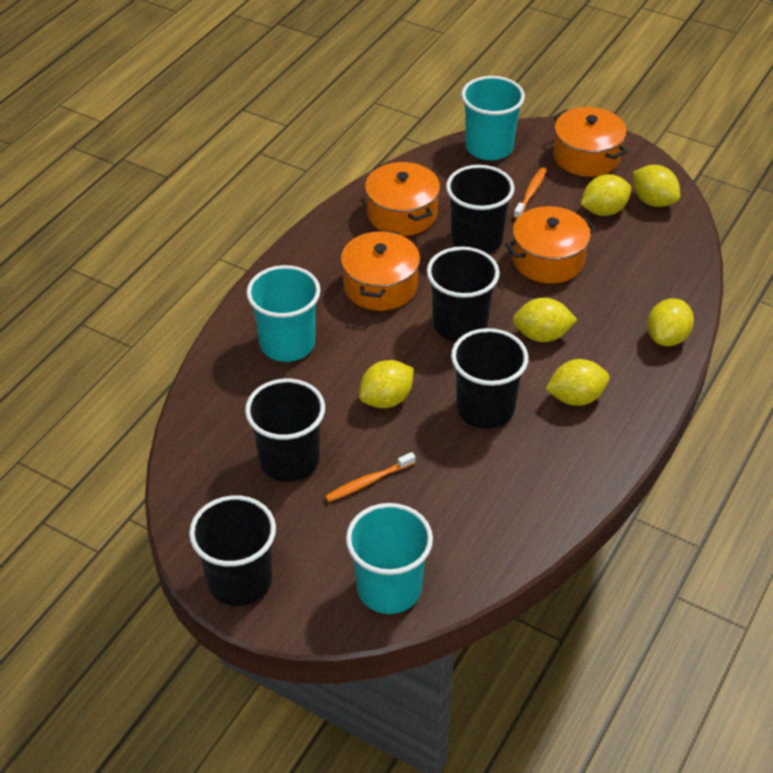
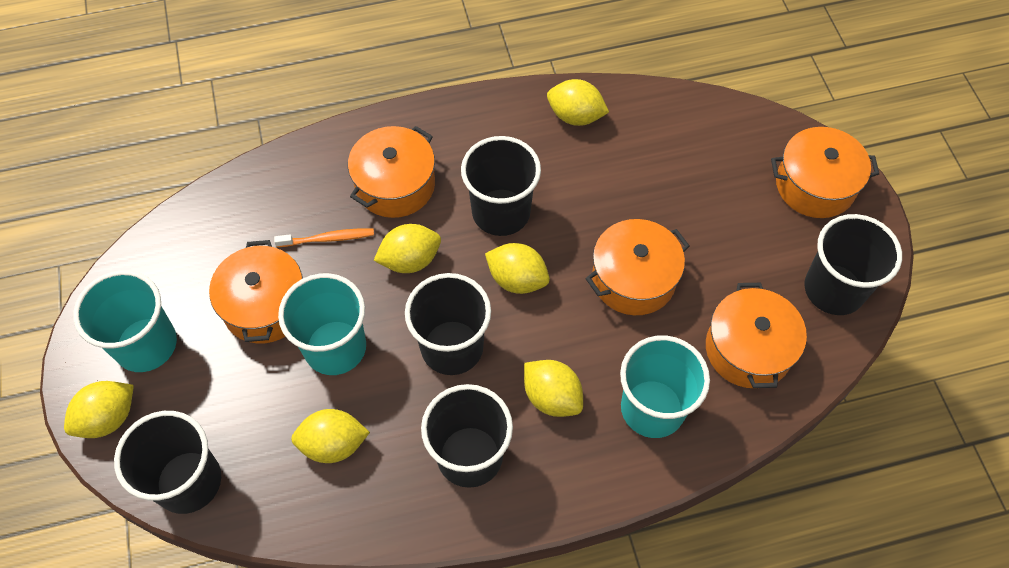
orange pot: 4 -> 5
orange toothbrush: 2 -> 1

